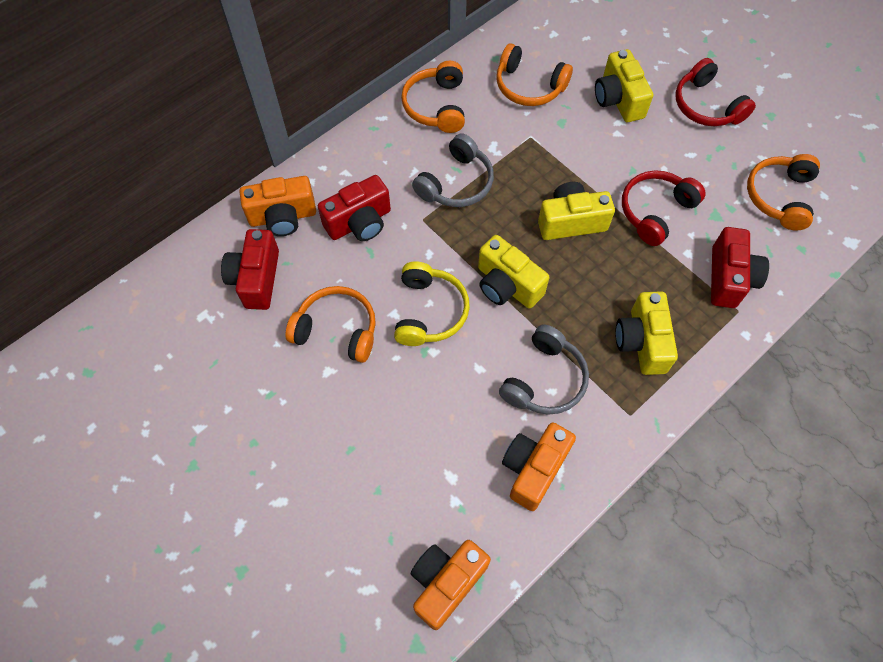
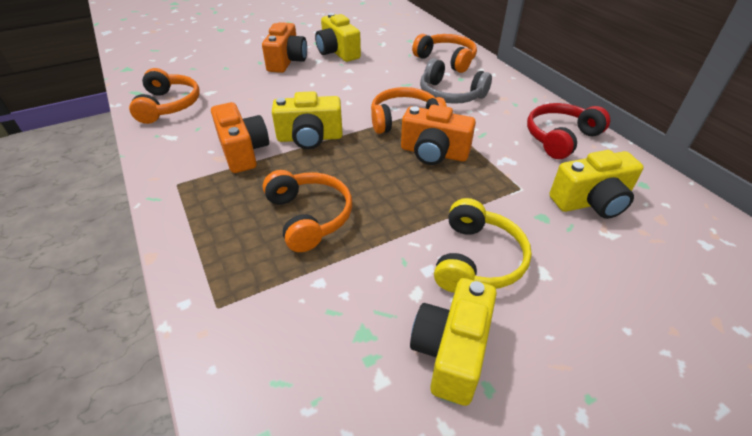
grey headphones: 2 -> 1
red camera: 3 -> 0
red headphones: 2 -> 1

